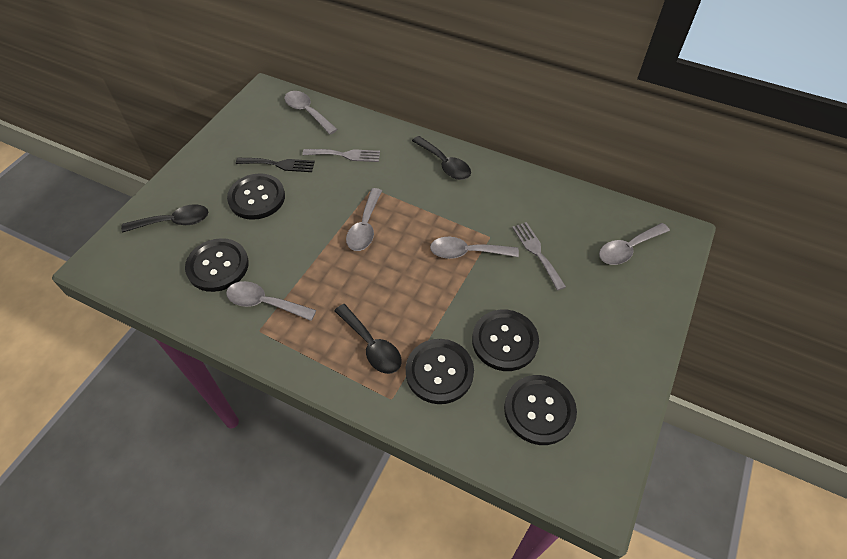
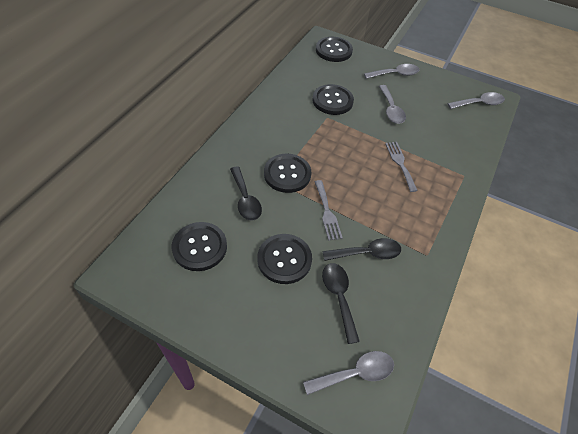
black fork: 1 -> 0
grey spoon: 5 -> 4

